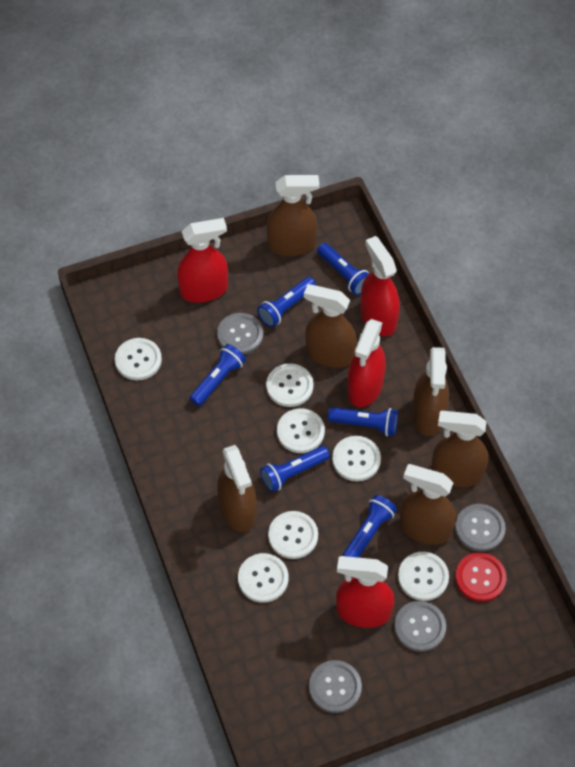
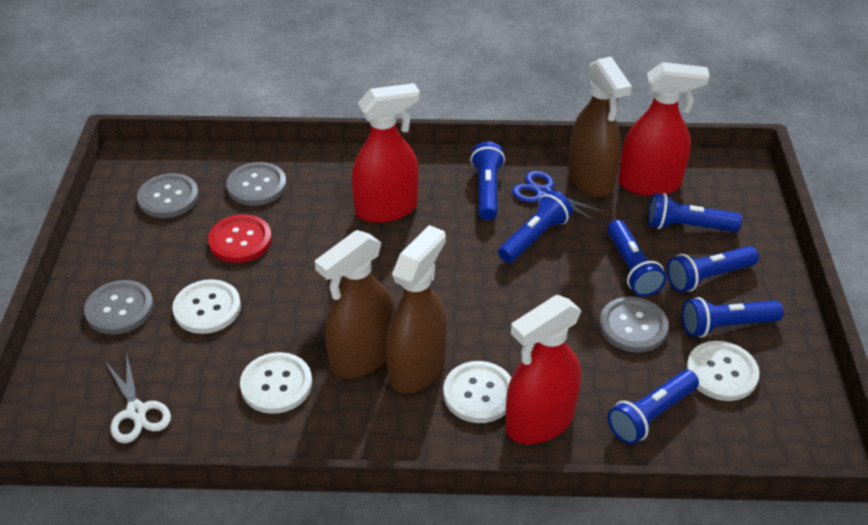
blue flashlight: 6 -> 7
blue scissors: 0 -> 1
brown spray bottle: 6 -> 3
red spray bottle: 4 -> 3
white button: 7 -> 4
white scissors: 0 -> 1

